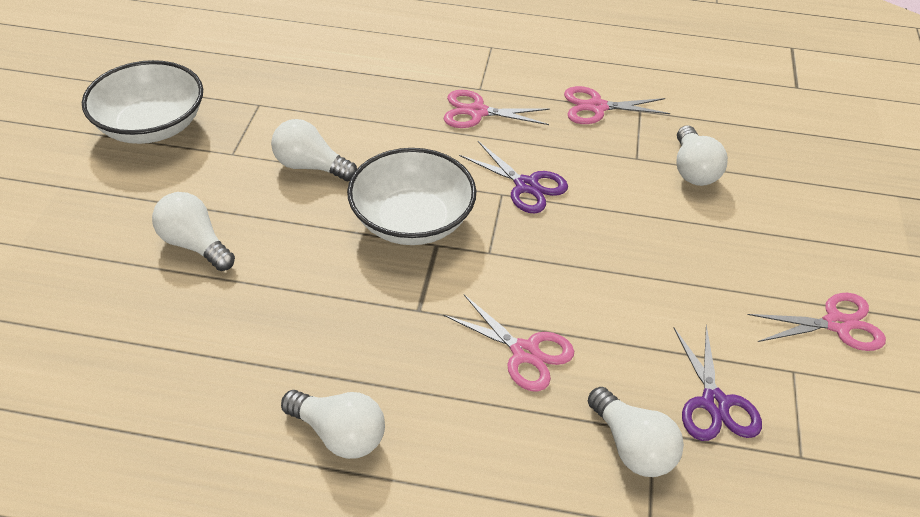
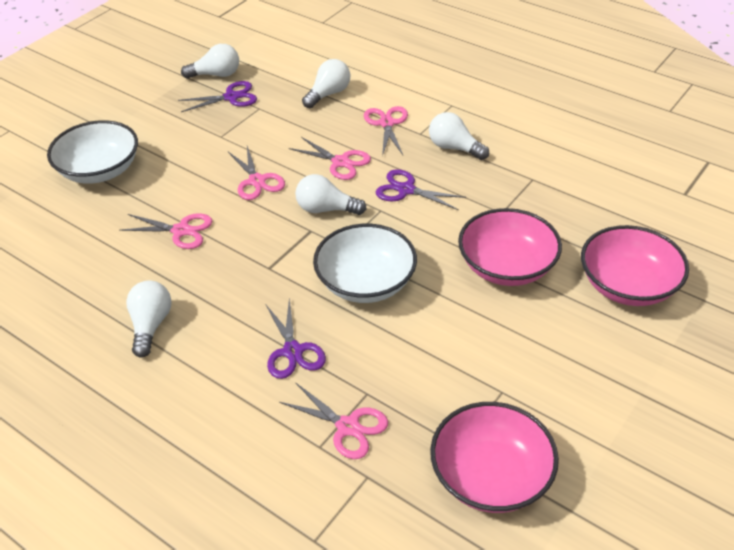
pink bowl: 0 -> 3
pink scissors: 4 -> 5
purple scissors: 2 -> 3

